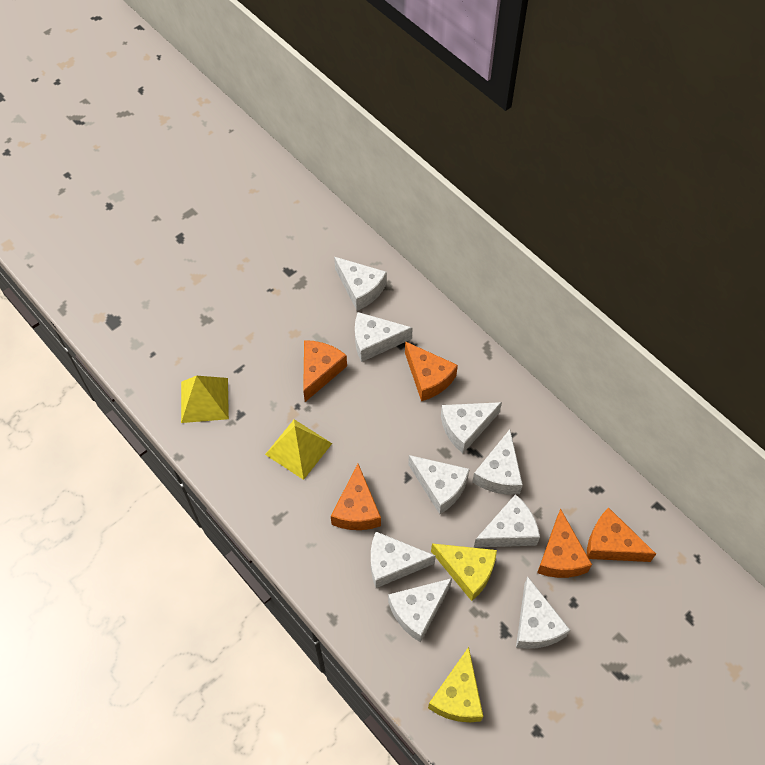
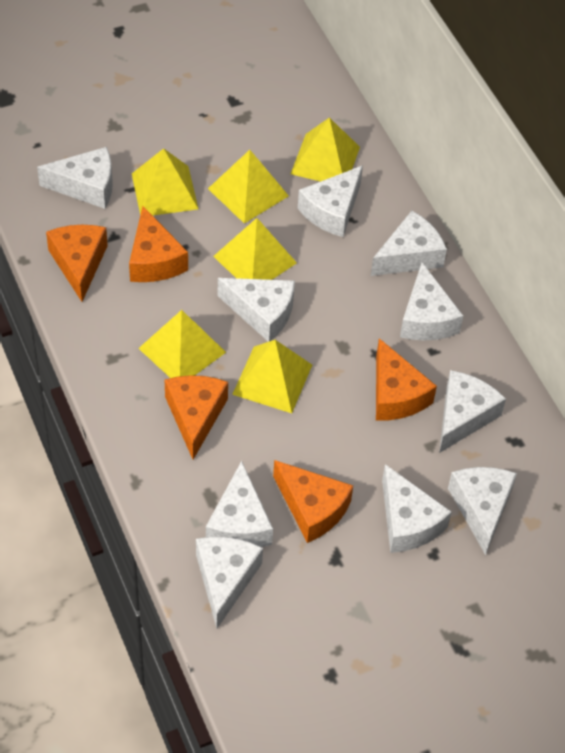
white cheese: 9 -> 10
yellow cheese: 2 -> 0
yellow pyramid: 2 -> 6

